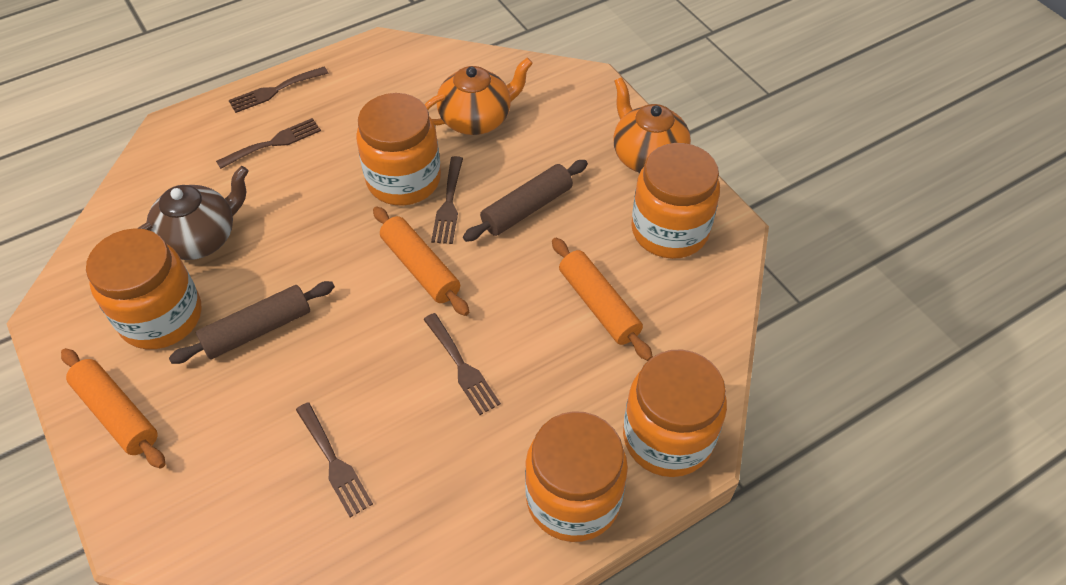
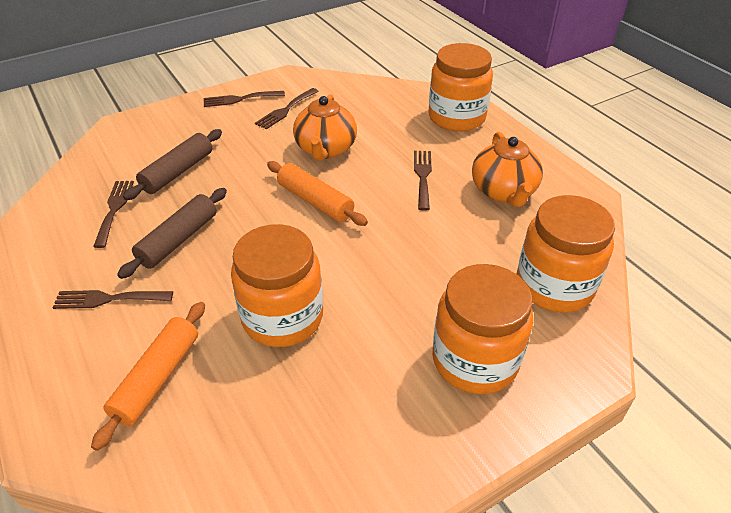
brown teapot: 1 -> 0
orange jar: 5 -> 4
orange rolling pin: 3 -> 2

